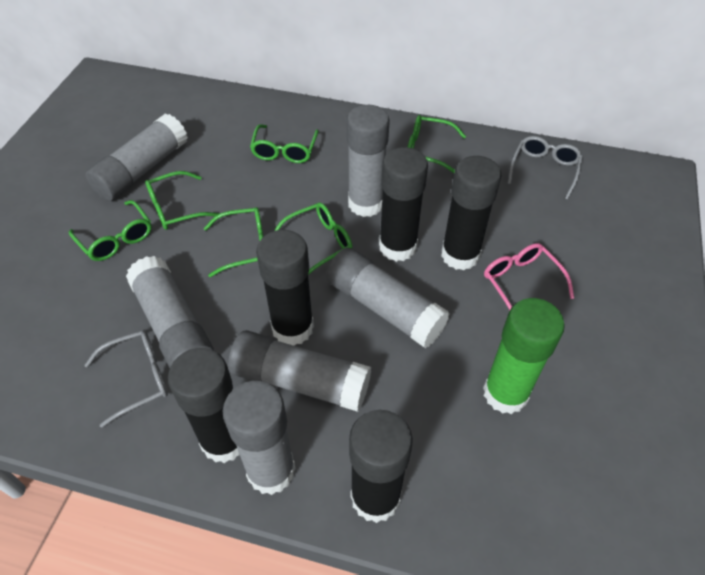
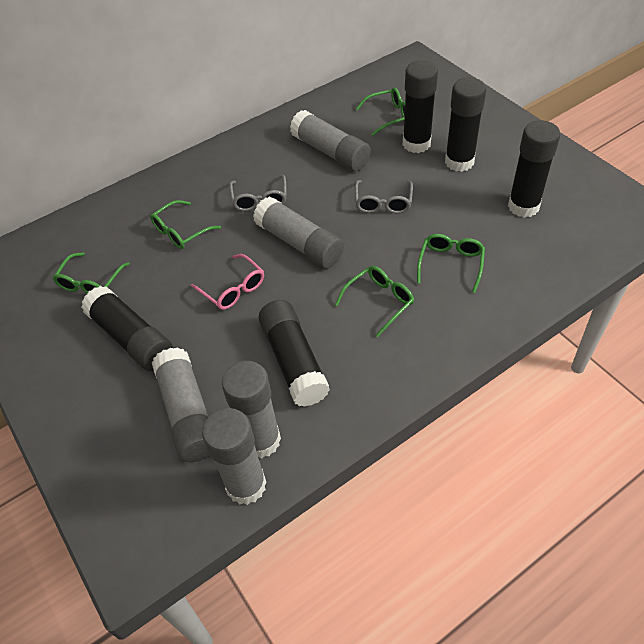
green glasses: 6 -> 5
green glue stick: 1 -> 0
grey glue stick: 6 -> 5

